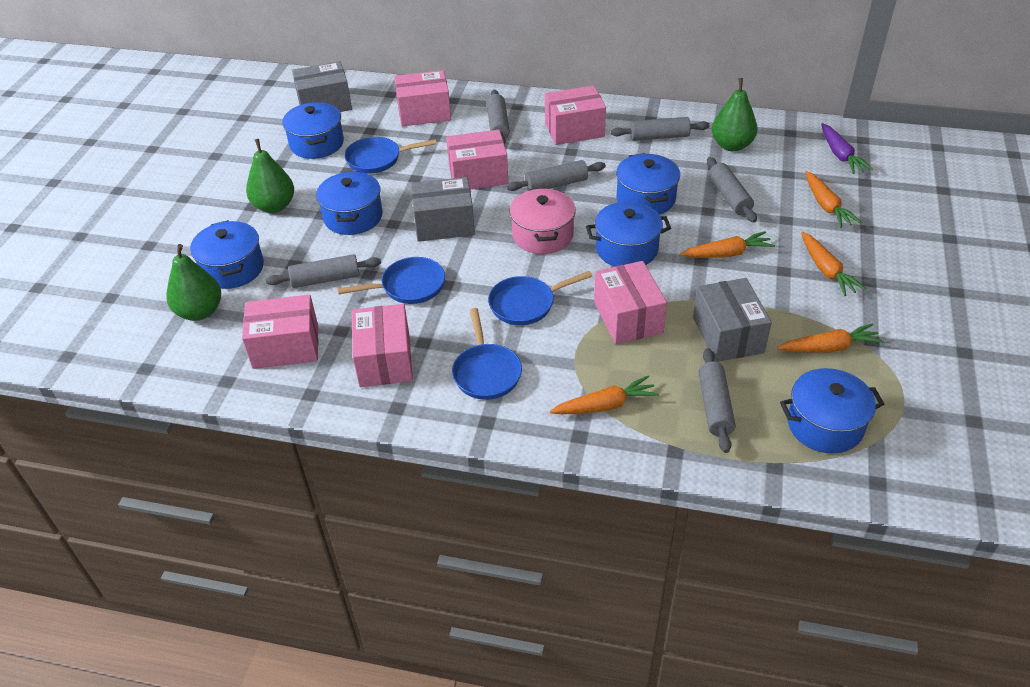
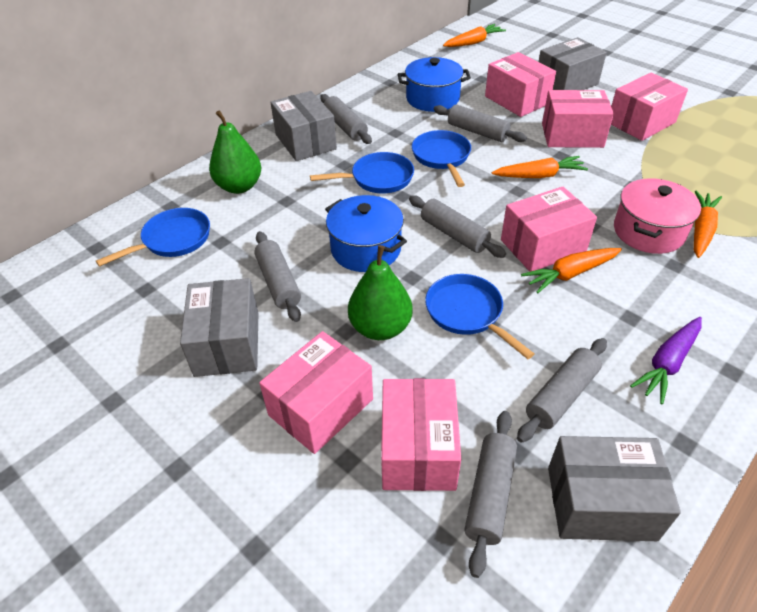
blue pot: 6 -> 2
green pear: 3 -> 2
grey box: 3 -> 4
orange carrot: 5 -> 4

